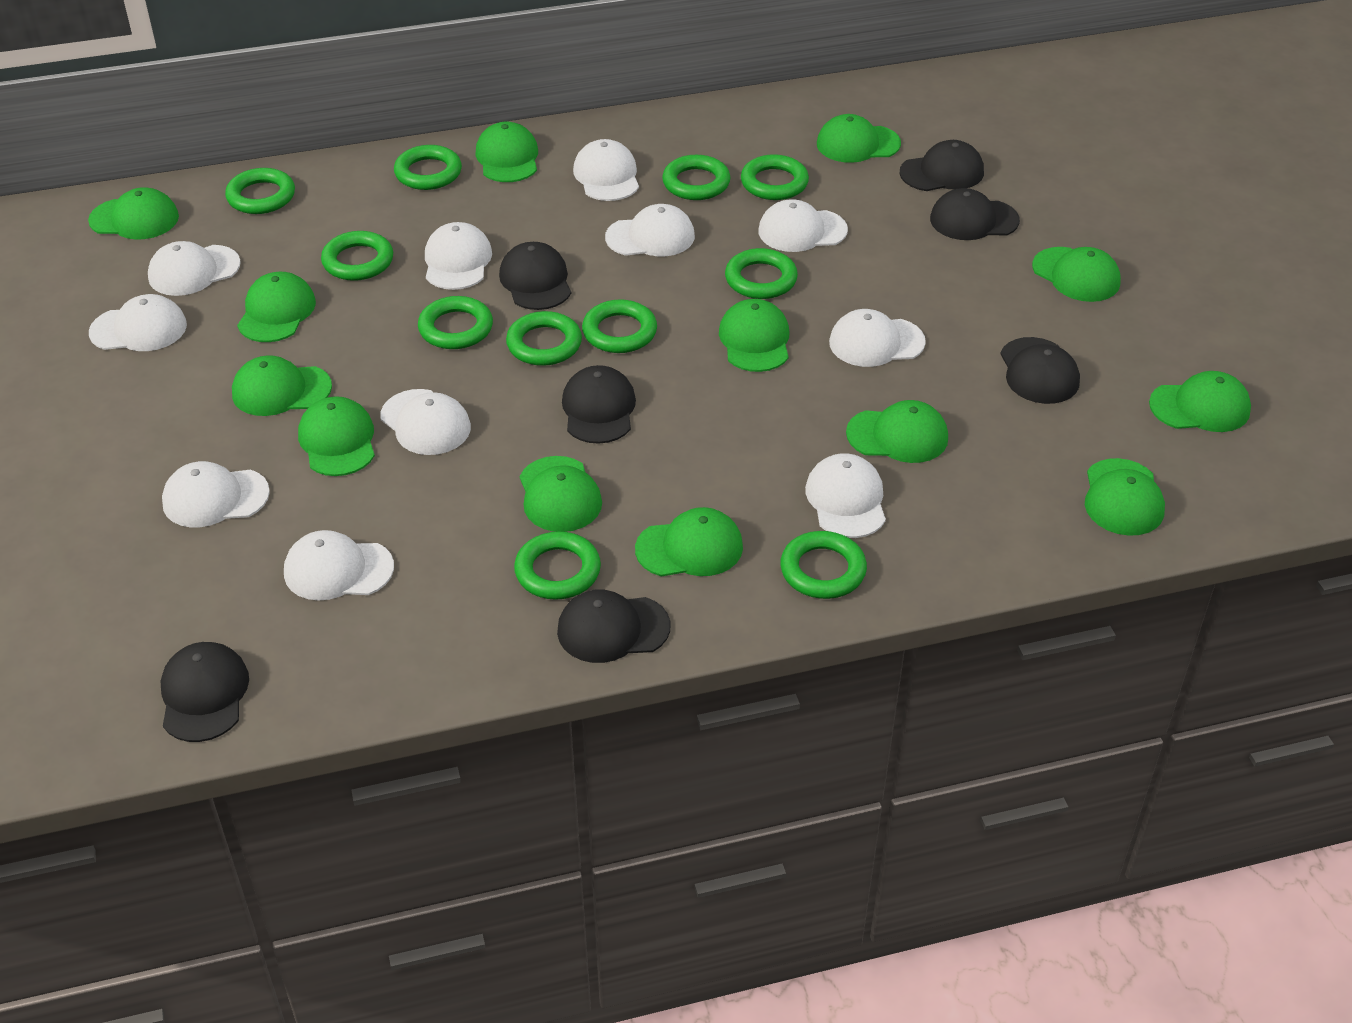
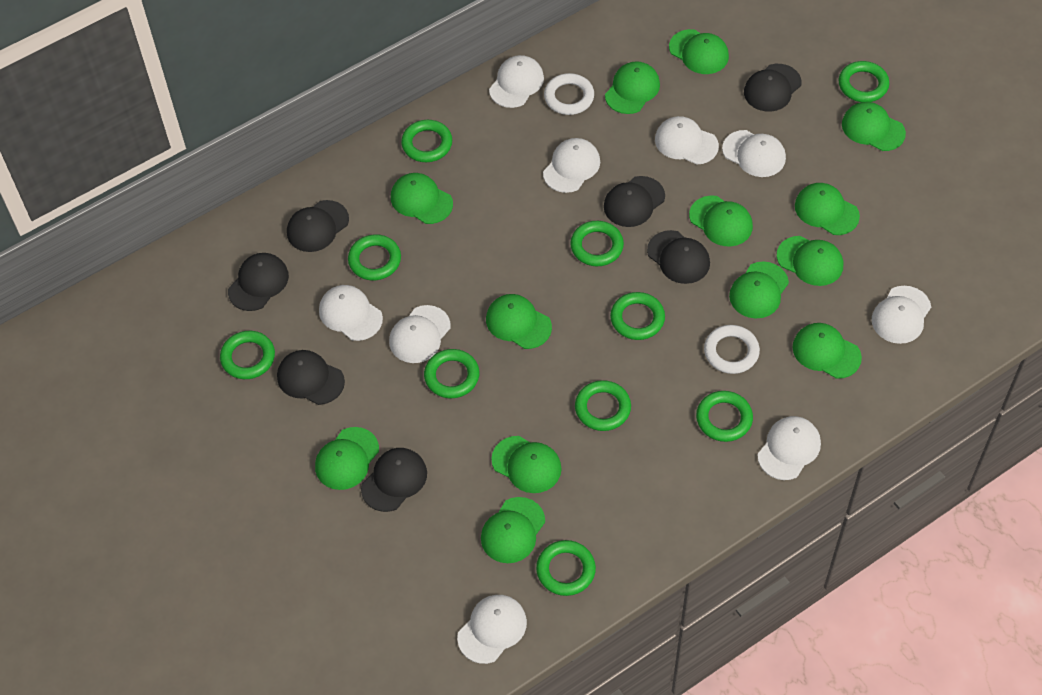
green ring: 11 -> 10
white cap: 11 -> 9
white ring: 0 -> 2

